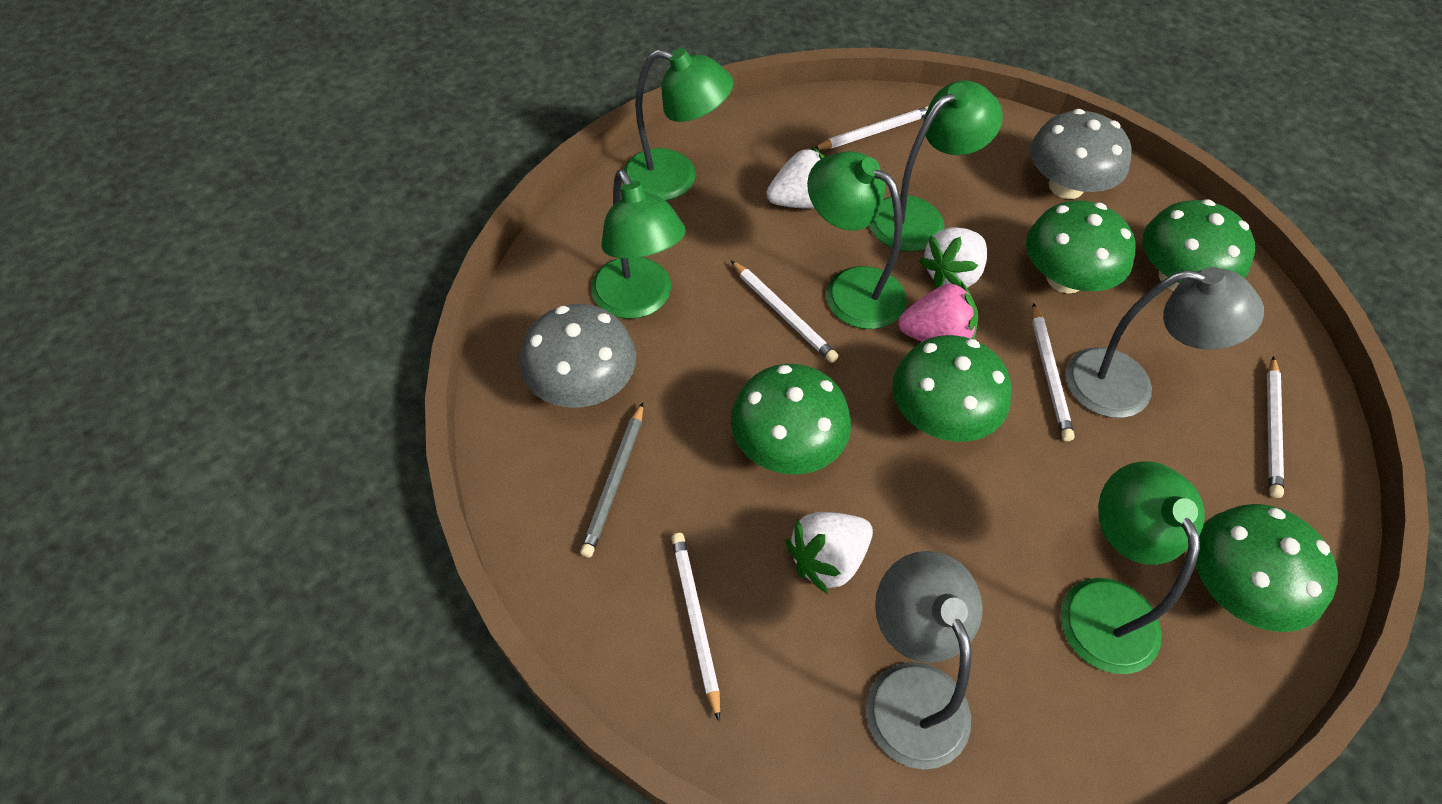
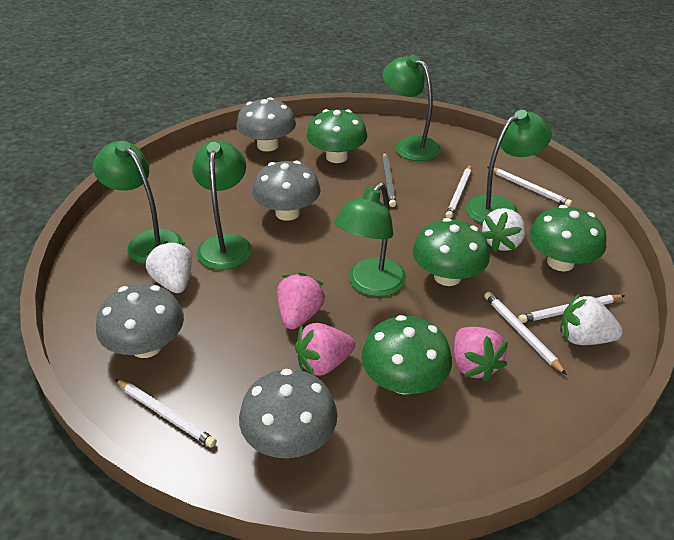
green mushroom: 5 -> 4
grey lamp: 2 -> 0
grey mushroom: 2 -> 4
pink strawberry: 1 -> 3

